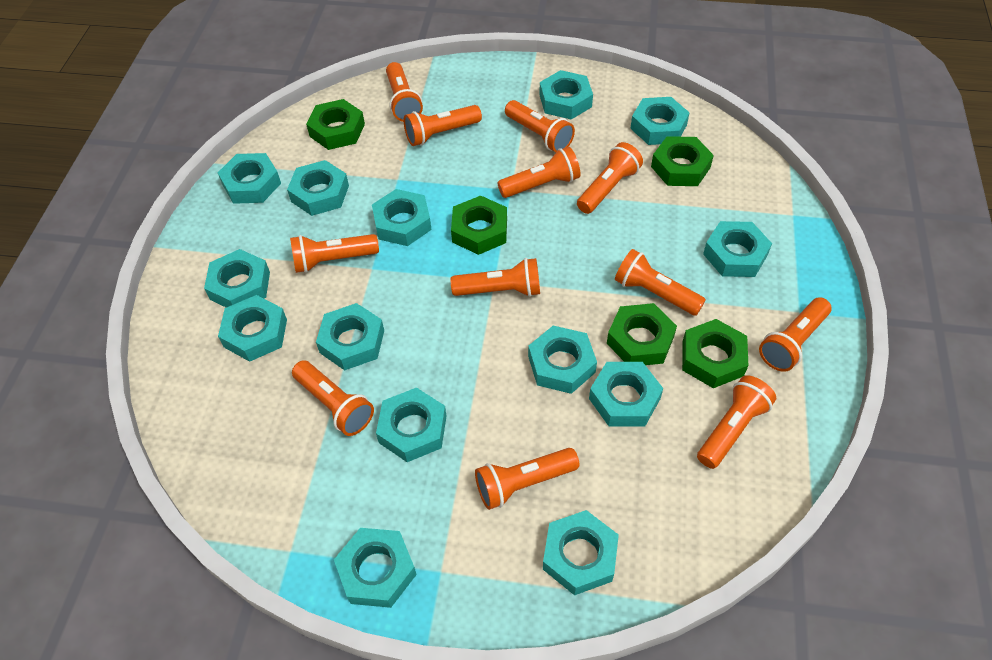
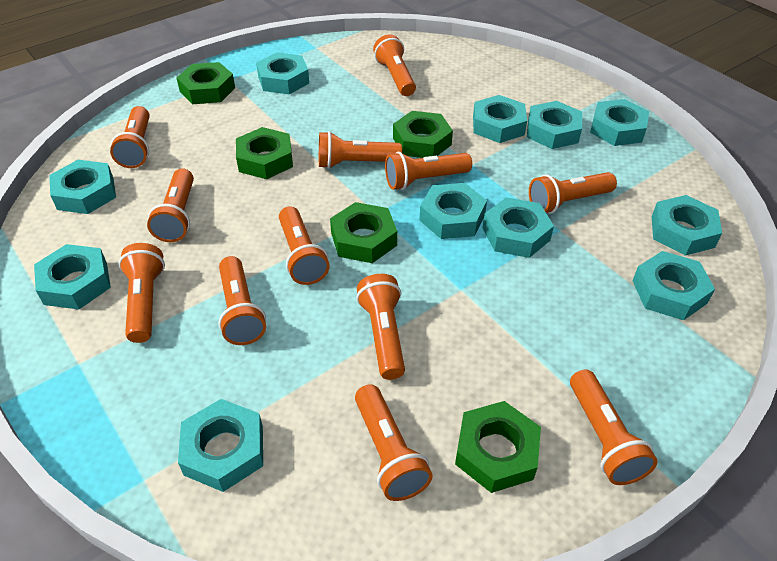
turquoise nut: 14 -> 11

